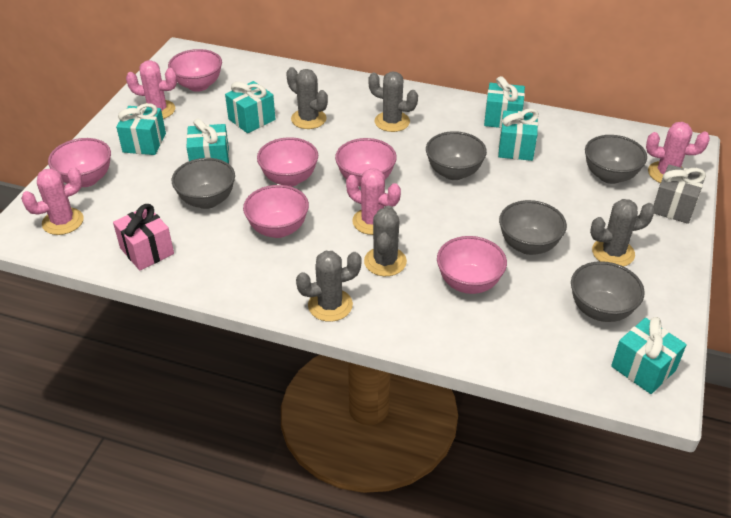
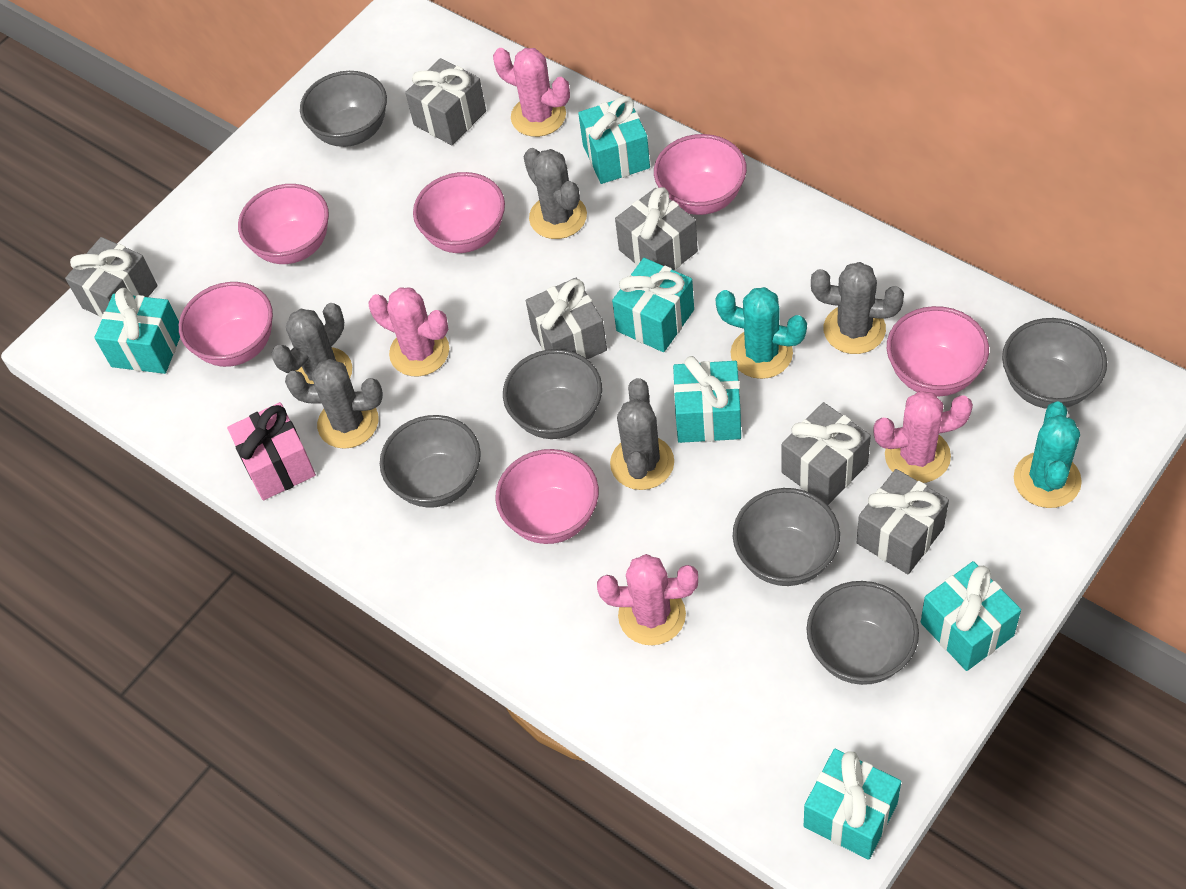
grey bowl: 5 -> 6
grey gift: 1 -> 6
turquoise cactus: 0 -> 2

